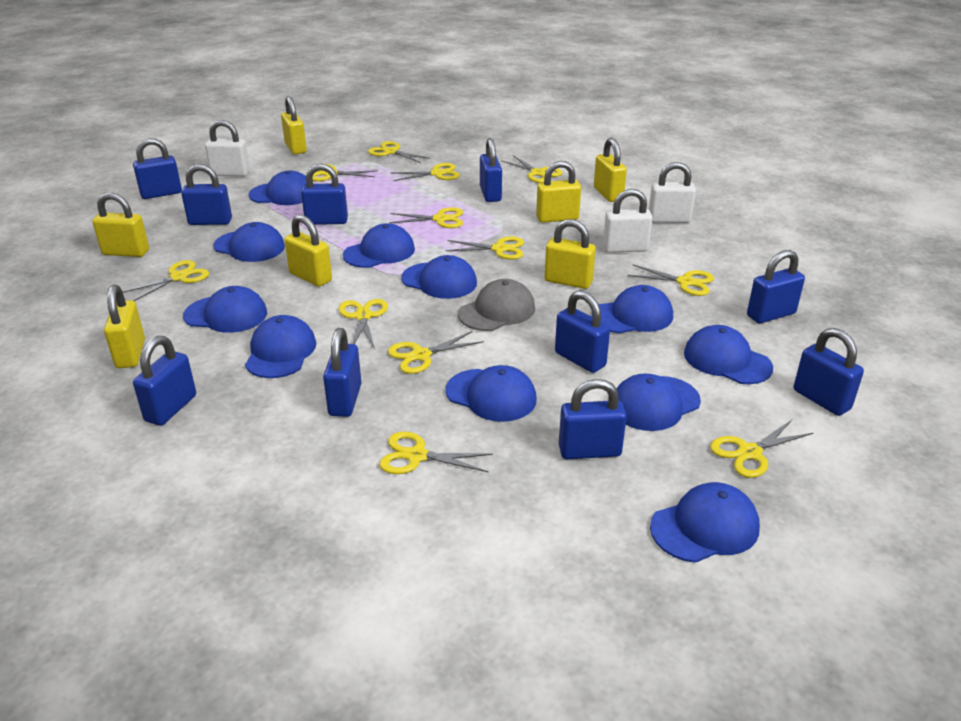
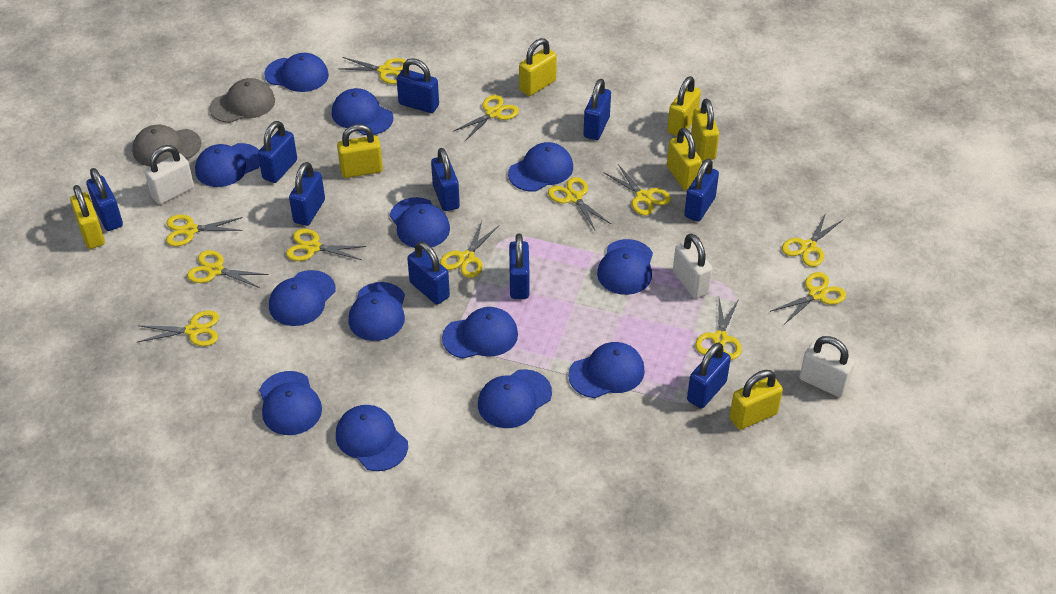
blue cap: 11 -> 13
grey cap: 1 -> 2

